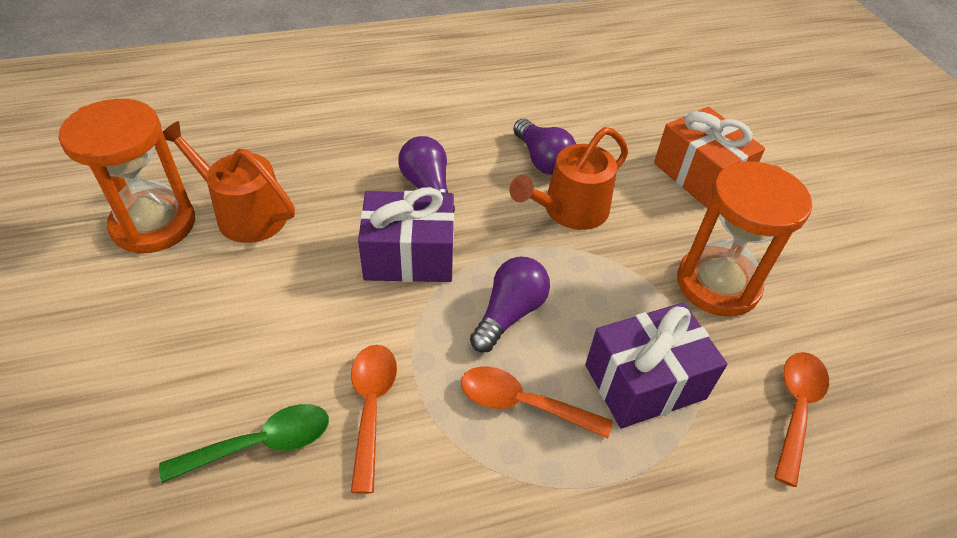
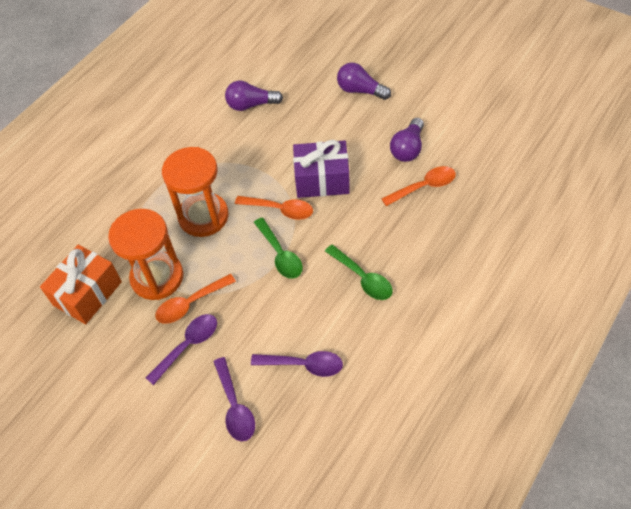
green spoon: 1 -> 2
orange watering can: 2 -> 0
purple gift: 2 -> 1
purple spoon: 0 -> 3

